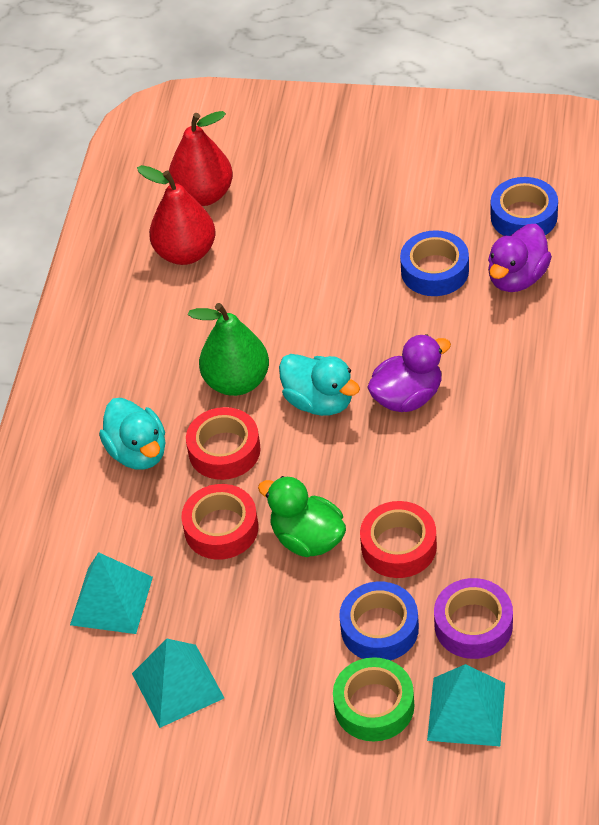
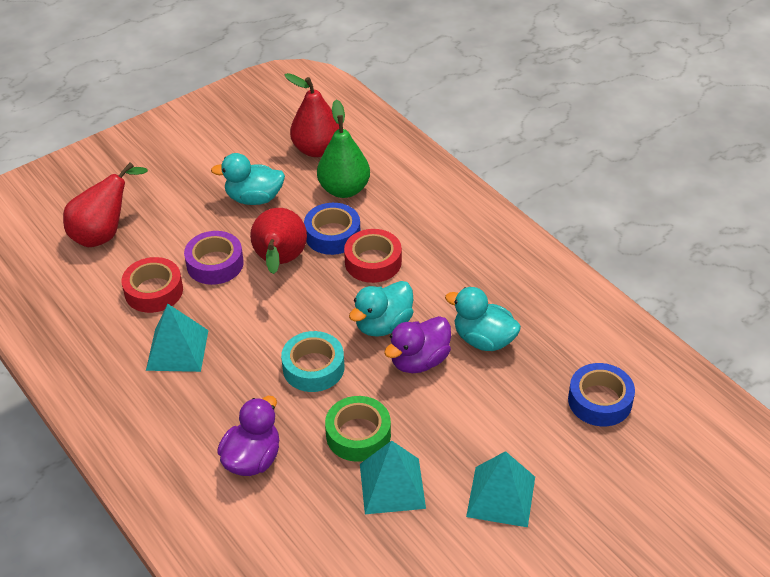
blue tape: 3 -> 2
green duck: 1 -> 0
red pear: 2 -> 3
red tape: 3 -> 2
turquoise duck: 2 -> 3
turquoise tape: 0 -> 1

